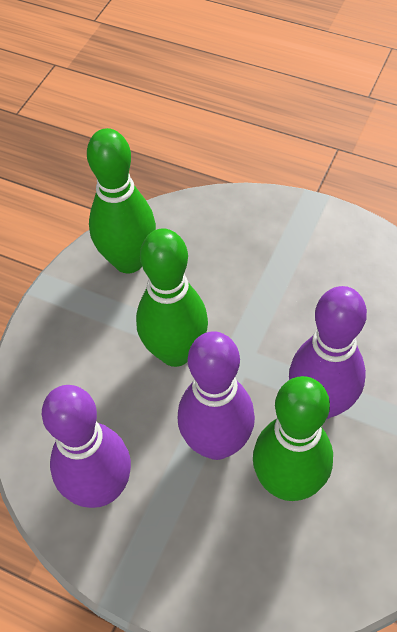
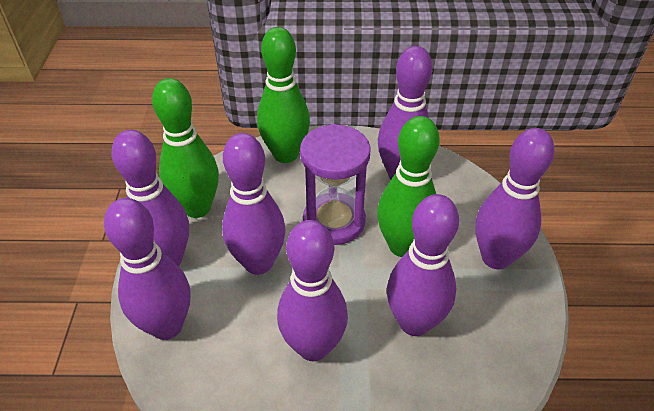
purple bowling pin: 3 -> 7
purple hourglass: 0 -> 1

